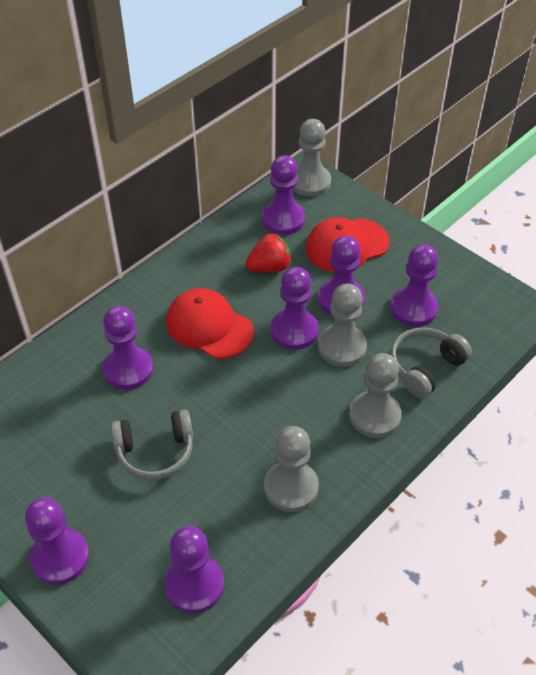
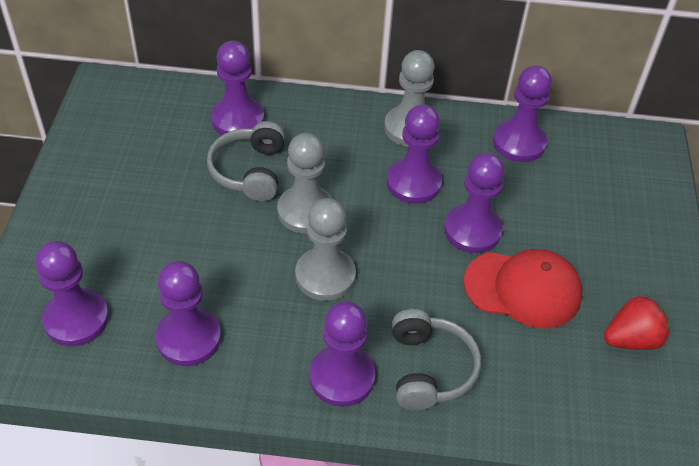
grey pawn: 4 -> 3
red cap: 2 -> 1

